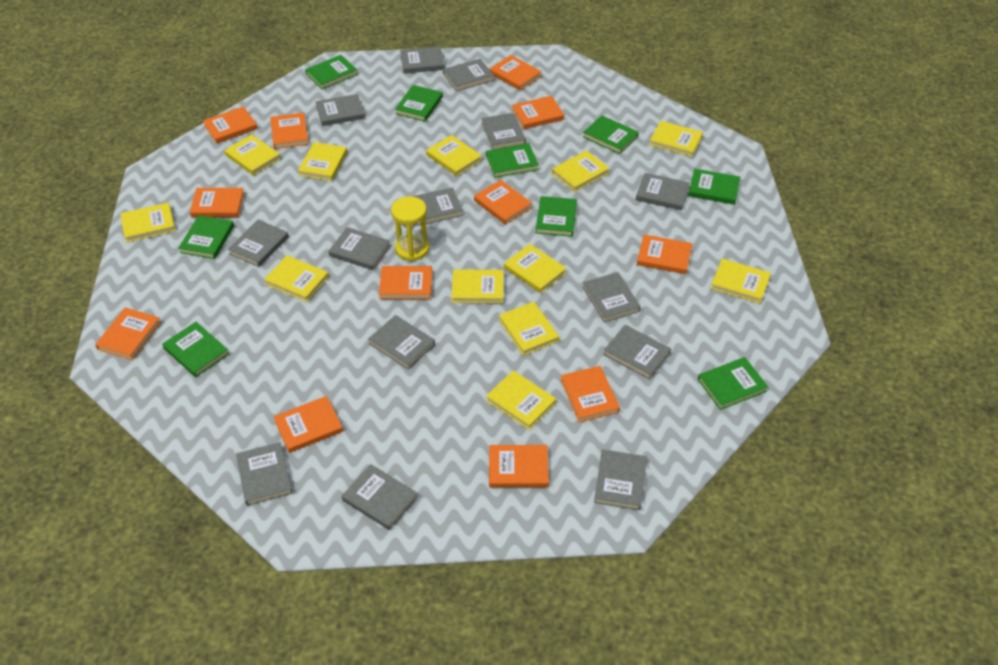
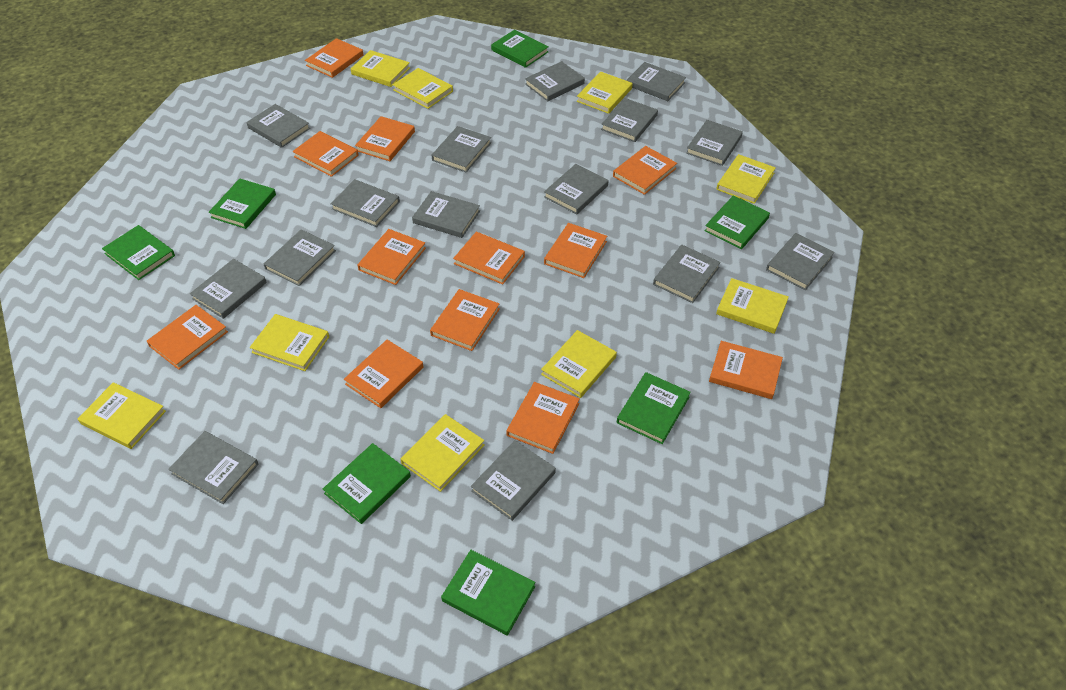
green book: 9 -> 7
grey book: 14 -> 15
yellow book: 12 -> 9
yellow hourglass: 1 -> 0

